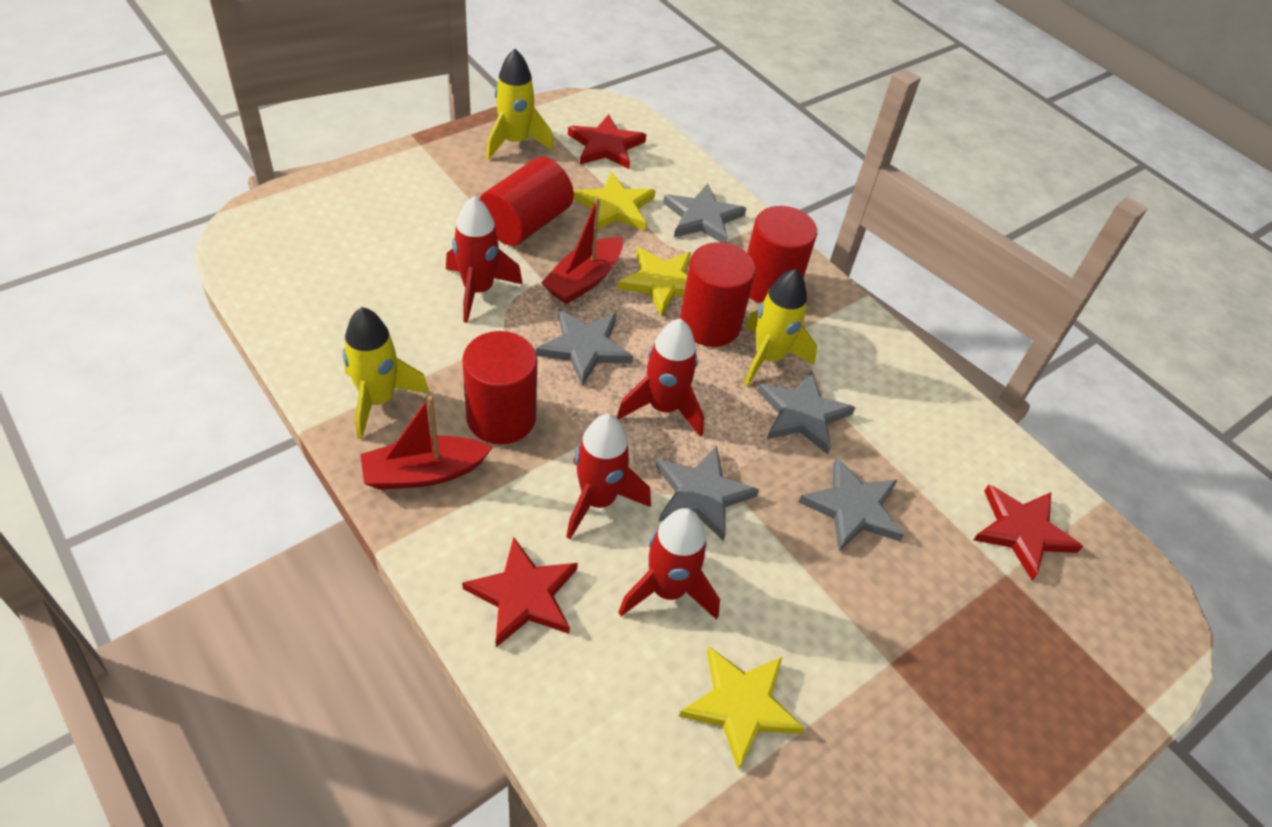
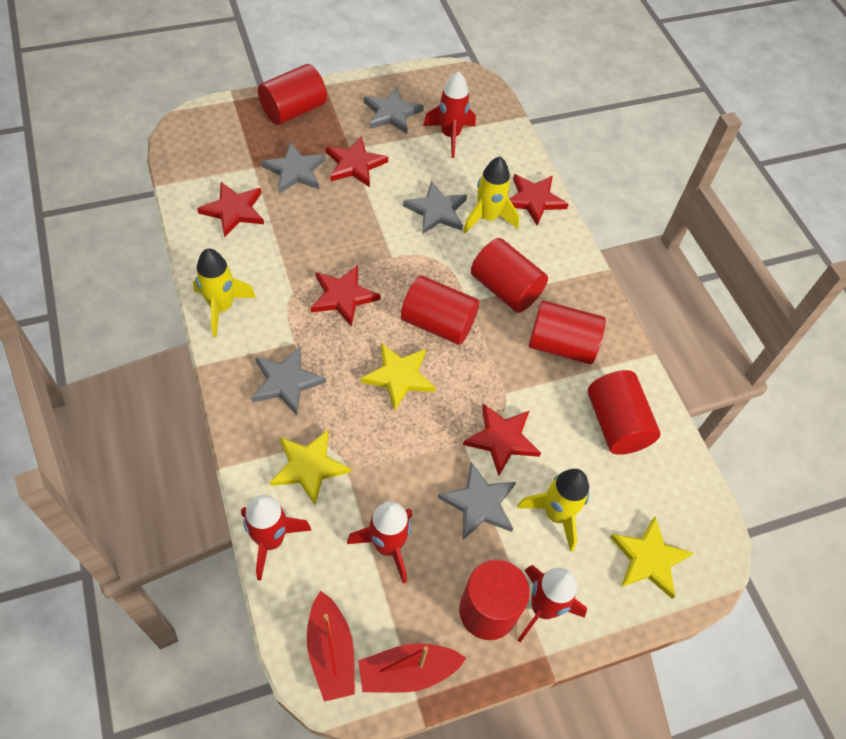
red cylinder: 4 -> 6
red star: 3 -> 5

